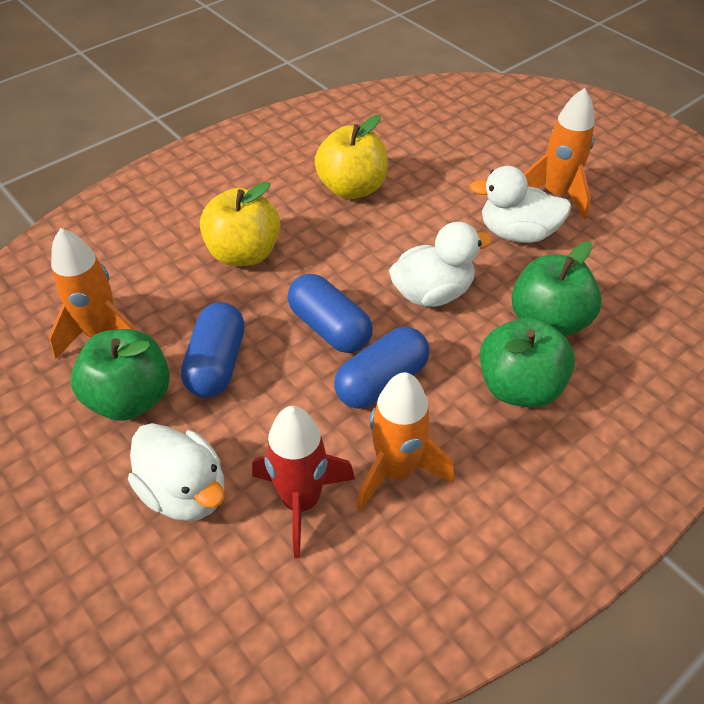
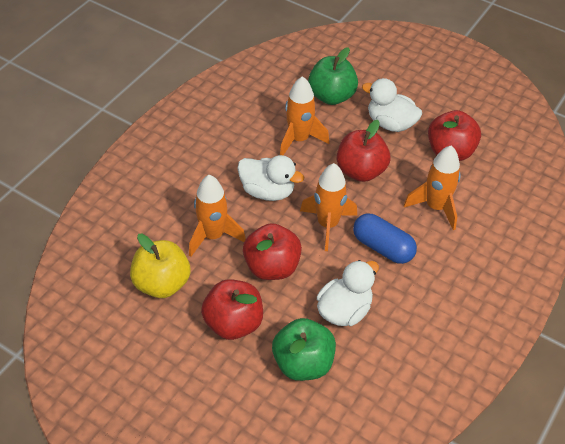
blue capsule: 3 -> 1
green apple: 3 -> 2
orange rocket: 3 -> 4
red apple: 0 -> 4
red rocket: 1 -> 0
yellow apple: 2 -> 1

